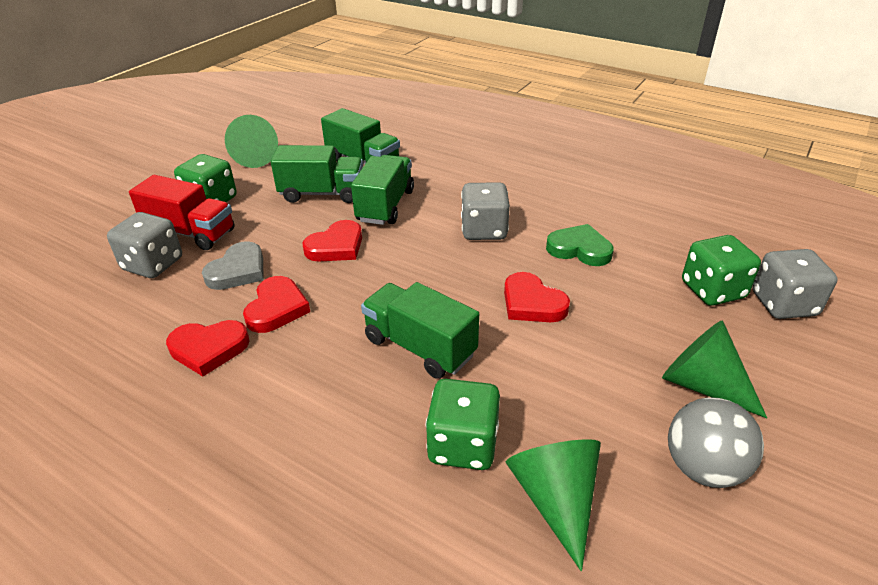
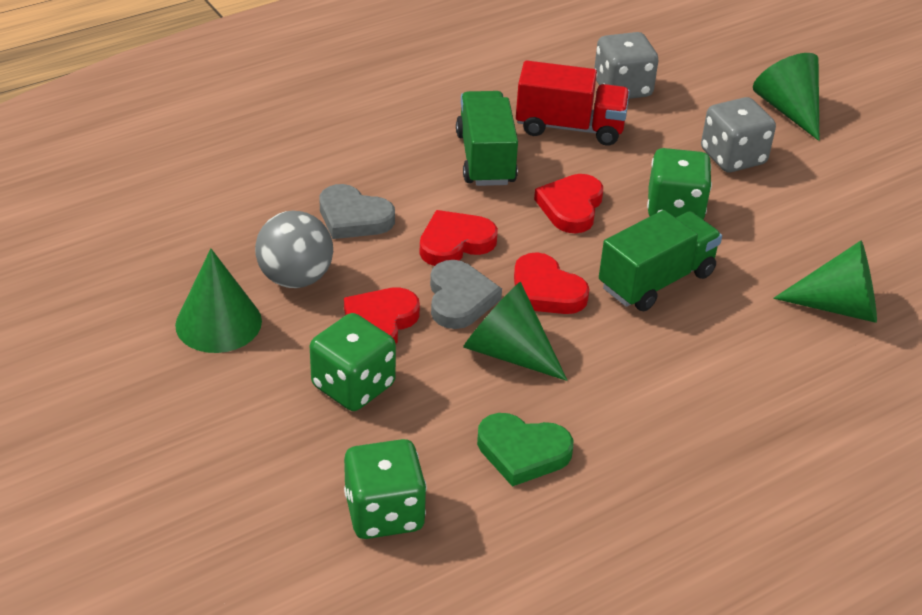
green cone: 3 -> 4
green truck: 4 -> 2
grey dice: 3 -> 2
grey heart: 1 -> 2

